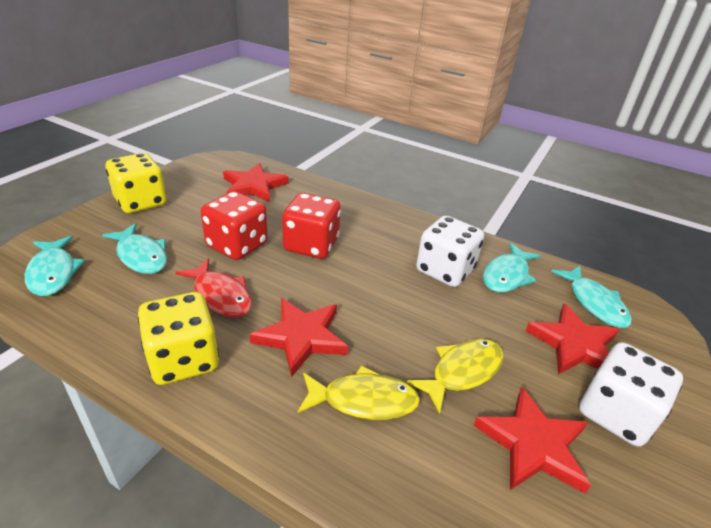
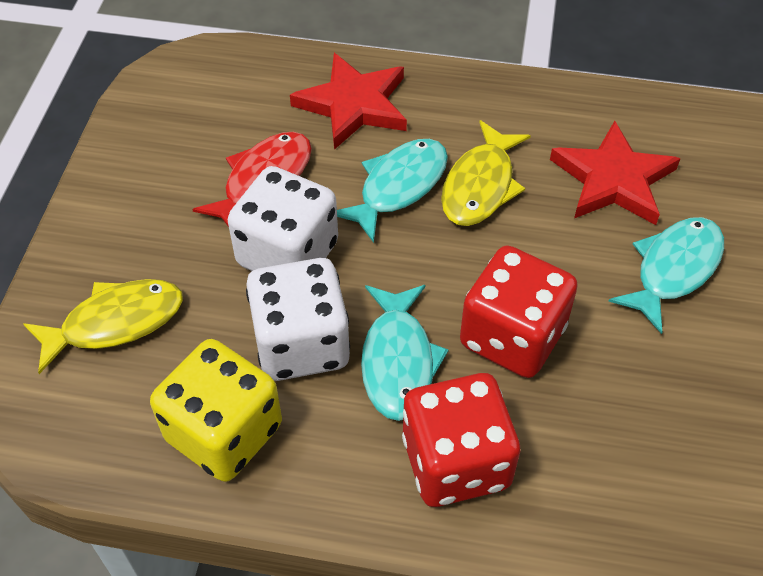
red star: 4 -> 2
turquoise fish: 4 -> 3
yellow dice: 2 -> 1

